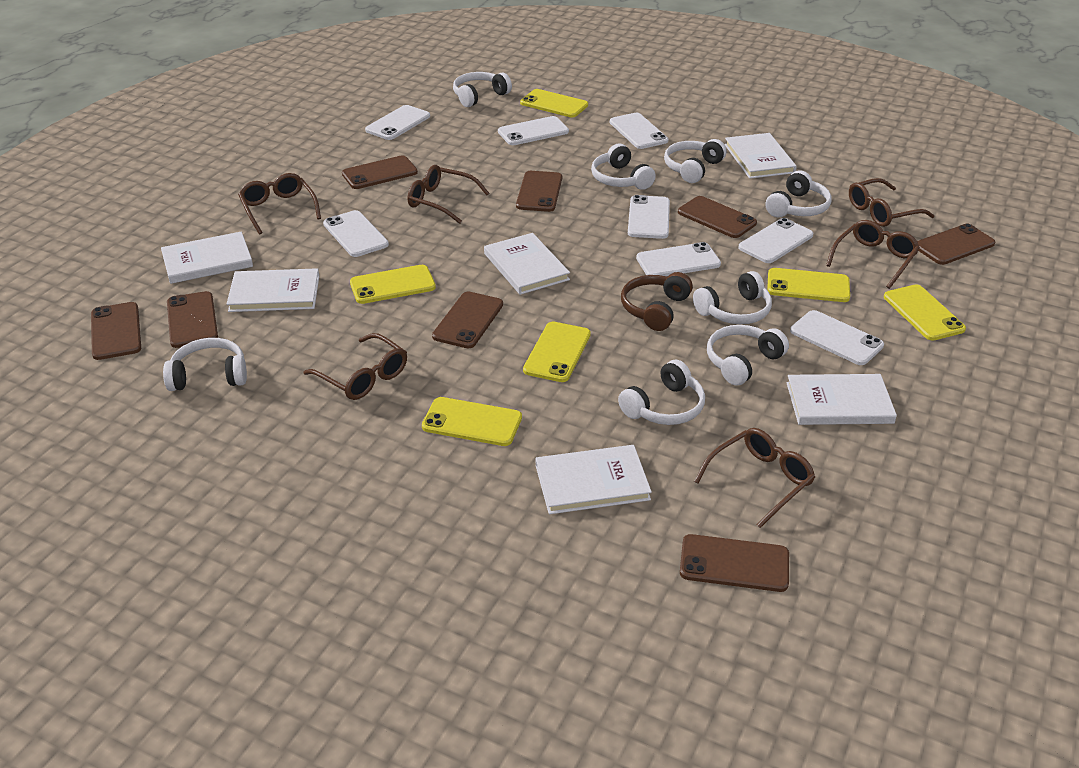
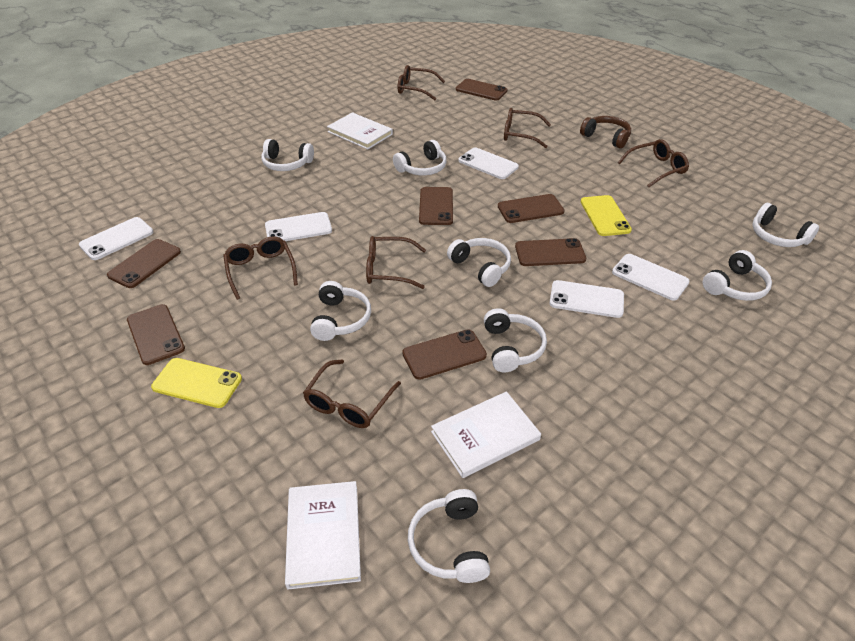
brown phone: 8 -> 7
white book: 6 -> 3
white phone: 8 -> 5
yellow phone: 6 -> 2

